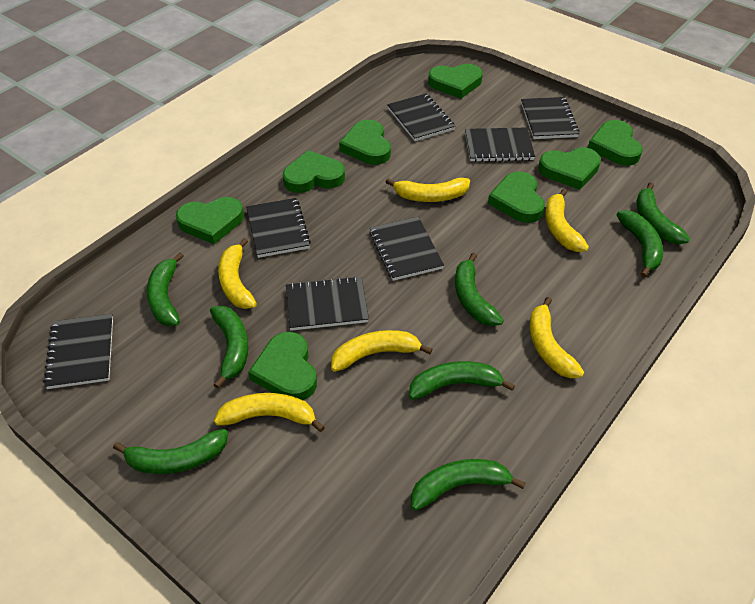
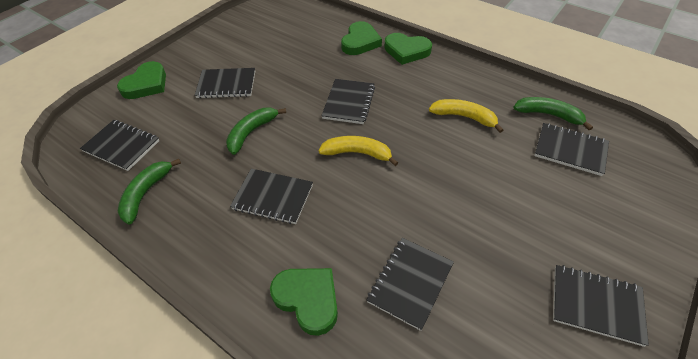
green banana: 8 -> 3
green heart: 8 -> 4
yellow banana: 6 -> 2

